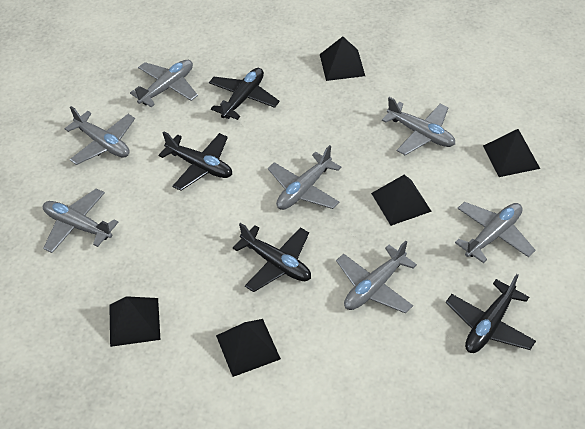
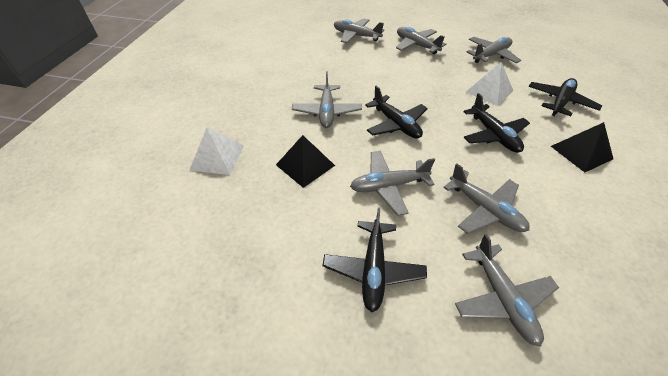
black pyramid: 5 -> 2
white pyramid: 0 -> 2

